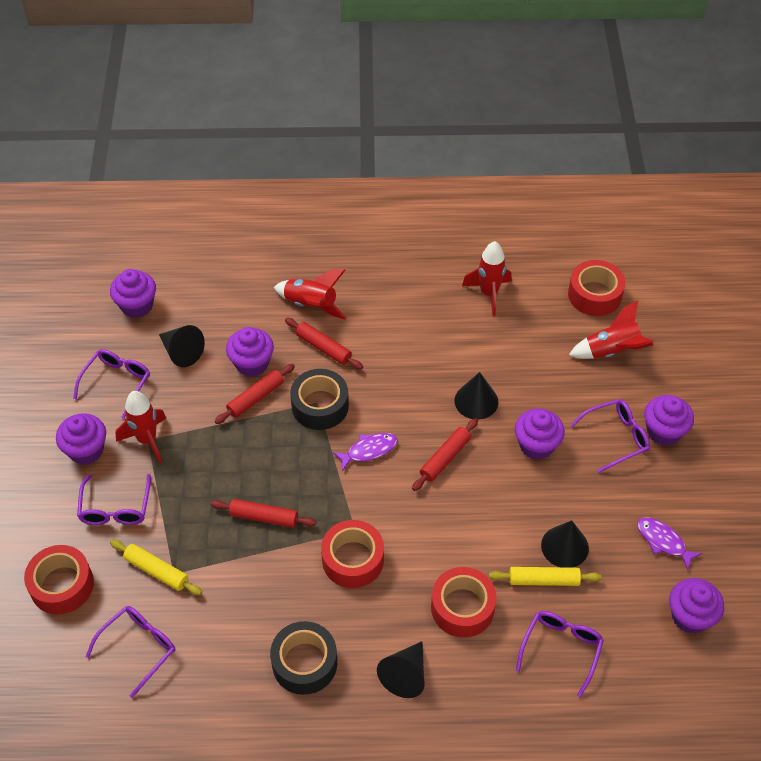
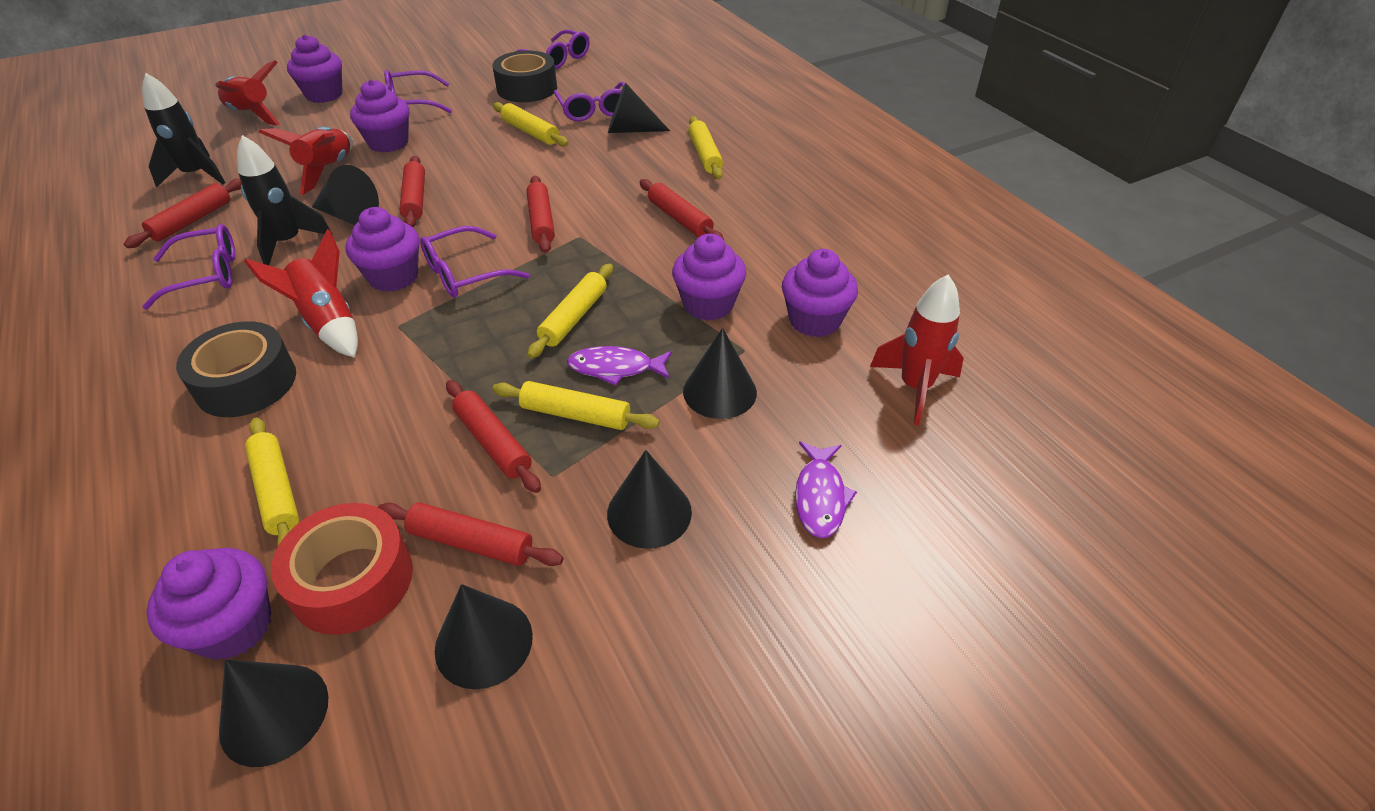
black cone: 4 -> 6
black rocket: 0 -> 2
red rolling pin: 4 -> 6
red tape: 4 -> 1
yellow rolling pin: 2 -> 5

